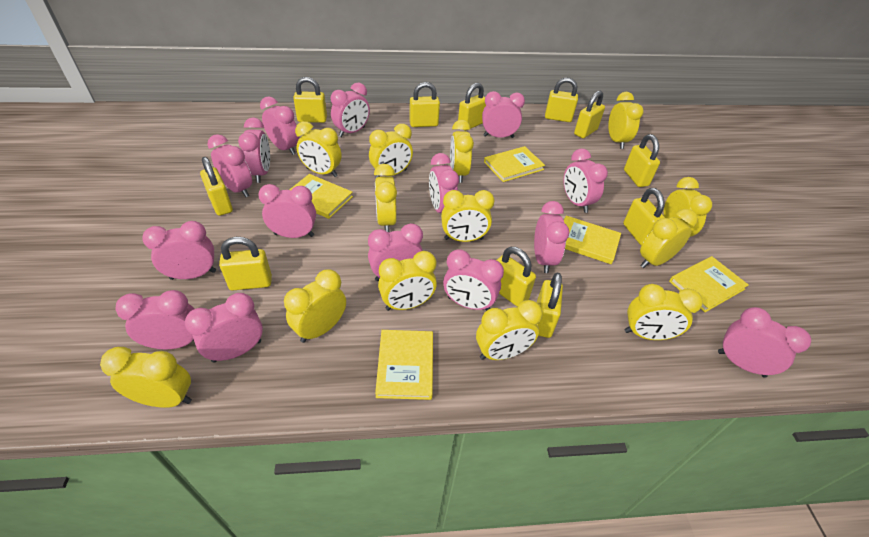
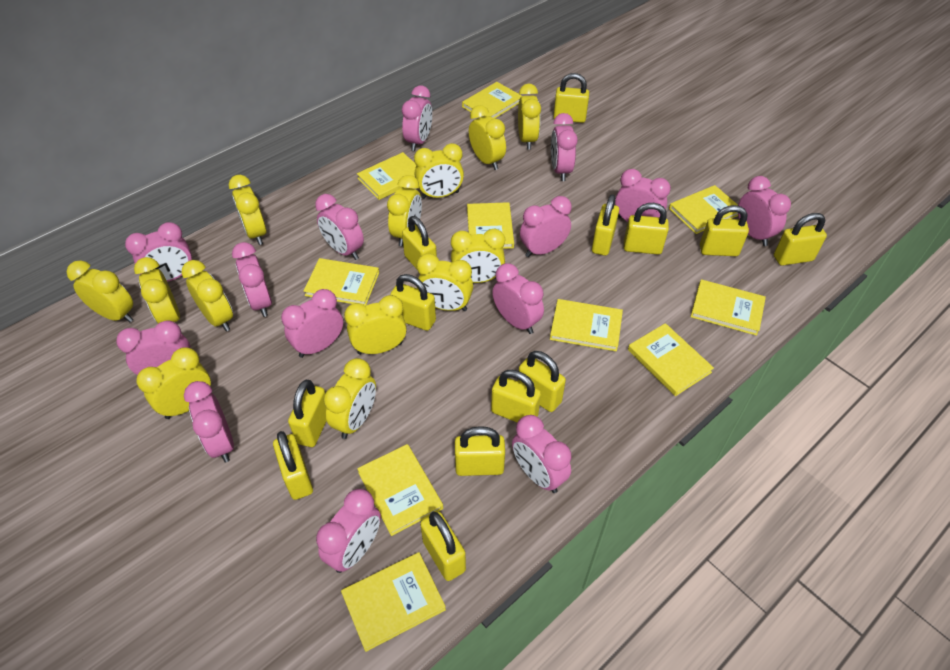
pink clock: 15 -> 14
yellow book: 5 -> 10
yellow padlock: 11 -> 13

